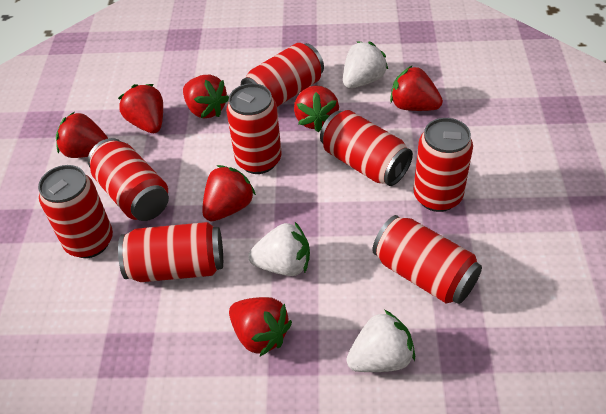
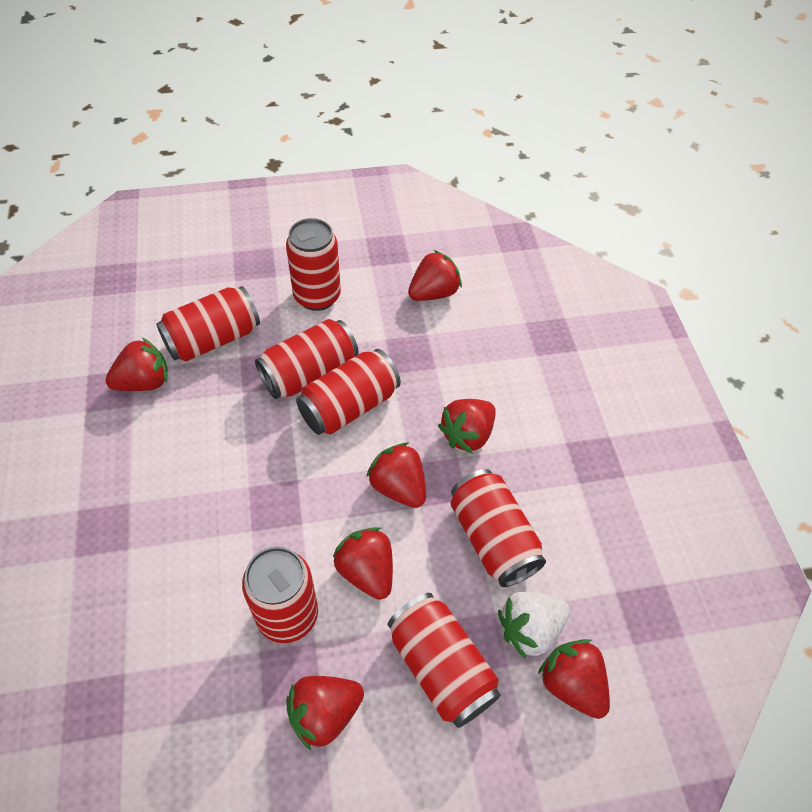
red can: 8 -> 7
white strawberry: 3 -> 1

